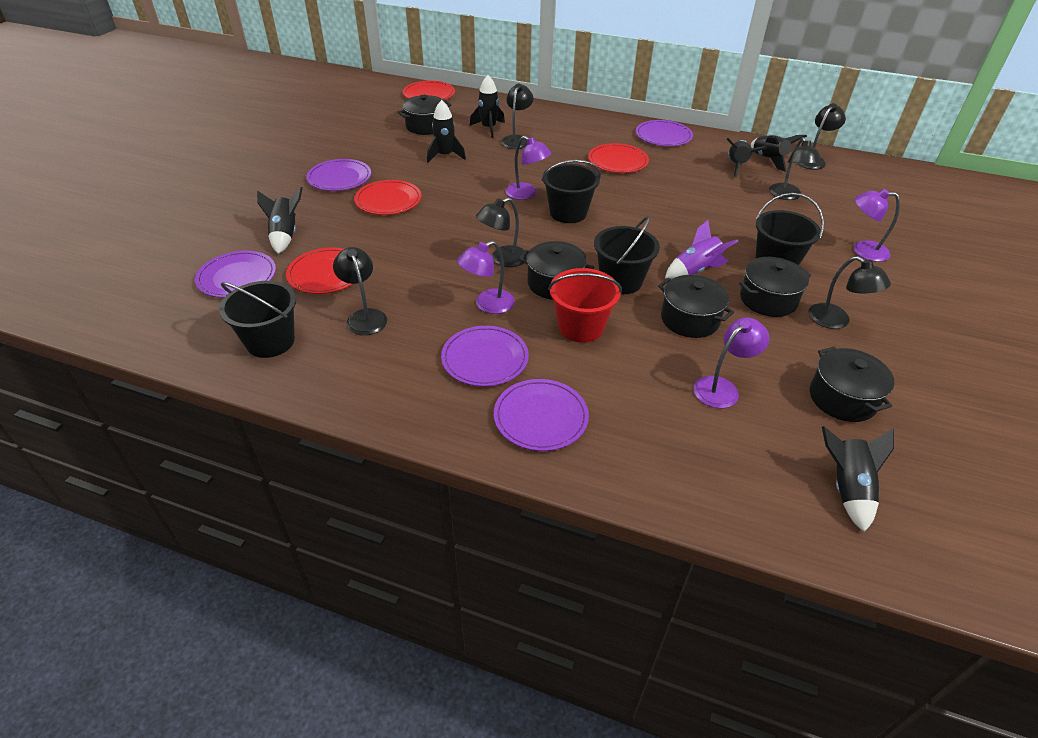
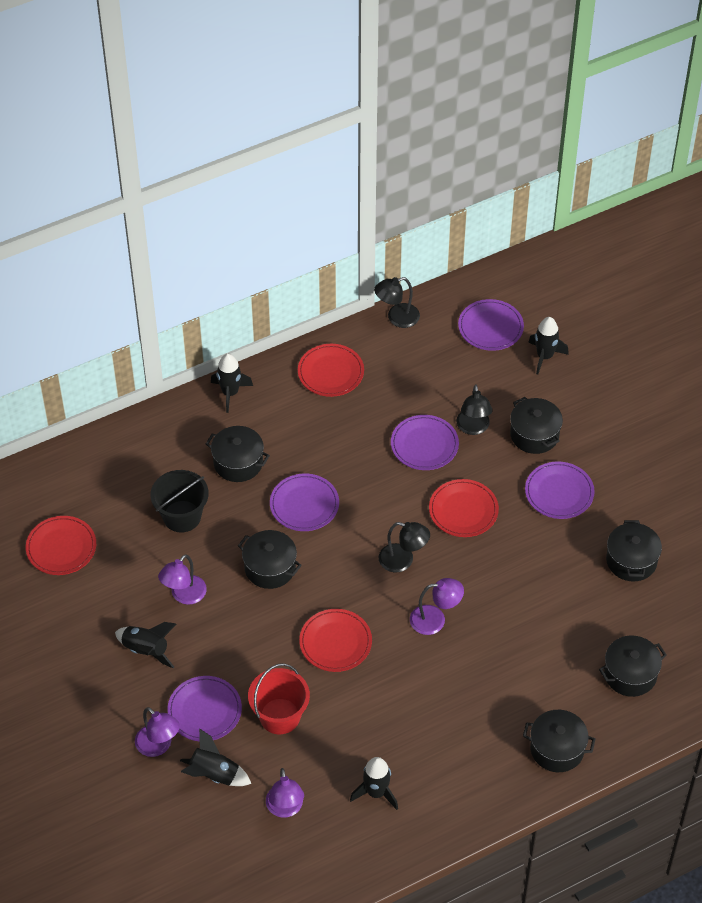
black bucket: 4 -> 1
black lamp: 6 -> 3
black pot: 5 -> 6
black rocket: 6 -> 5
purple rocket: 1 -> 0

